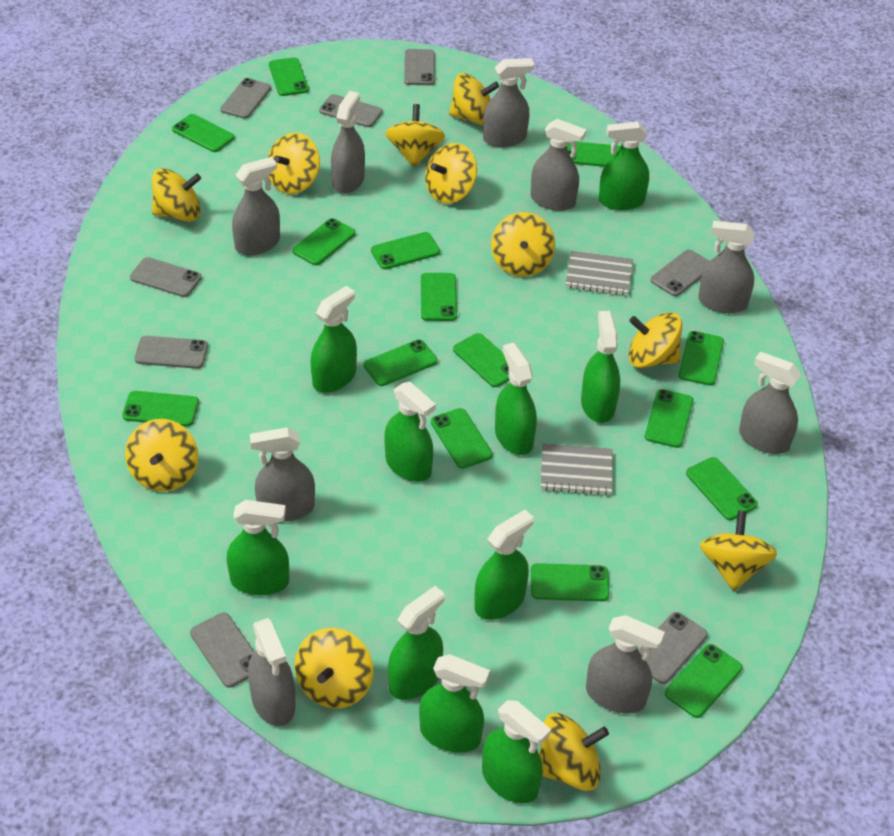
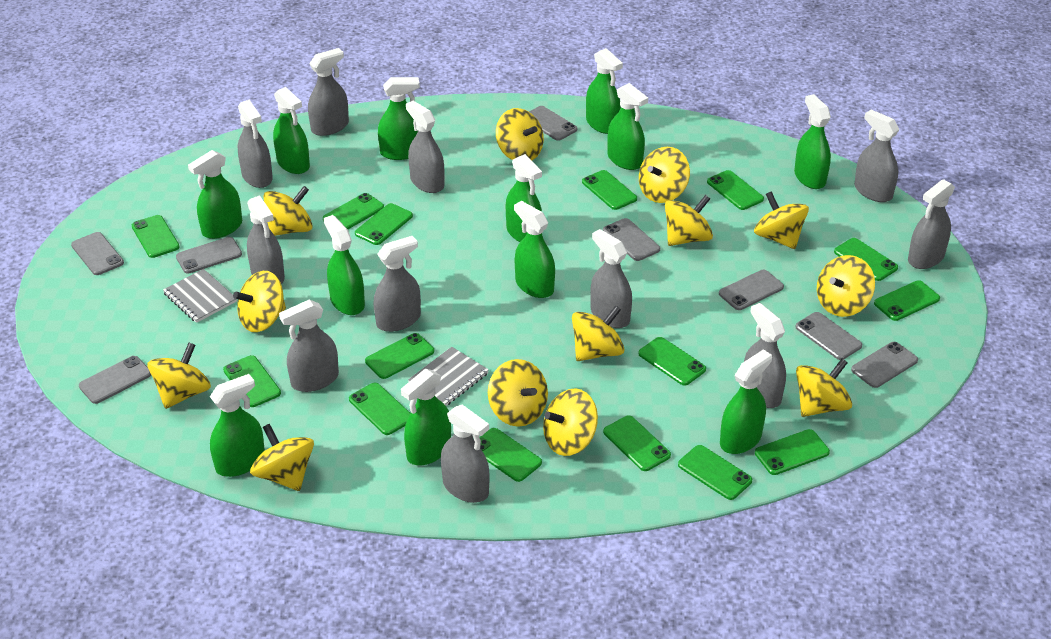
green spray bottle: 10 -> 12
grey spray bottle: 9 -> 11
yellow spinning top: 11 -> 13

